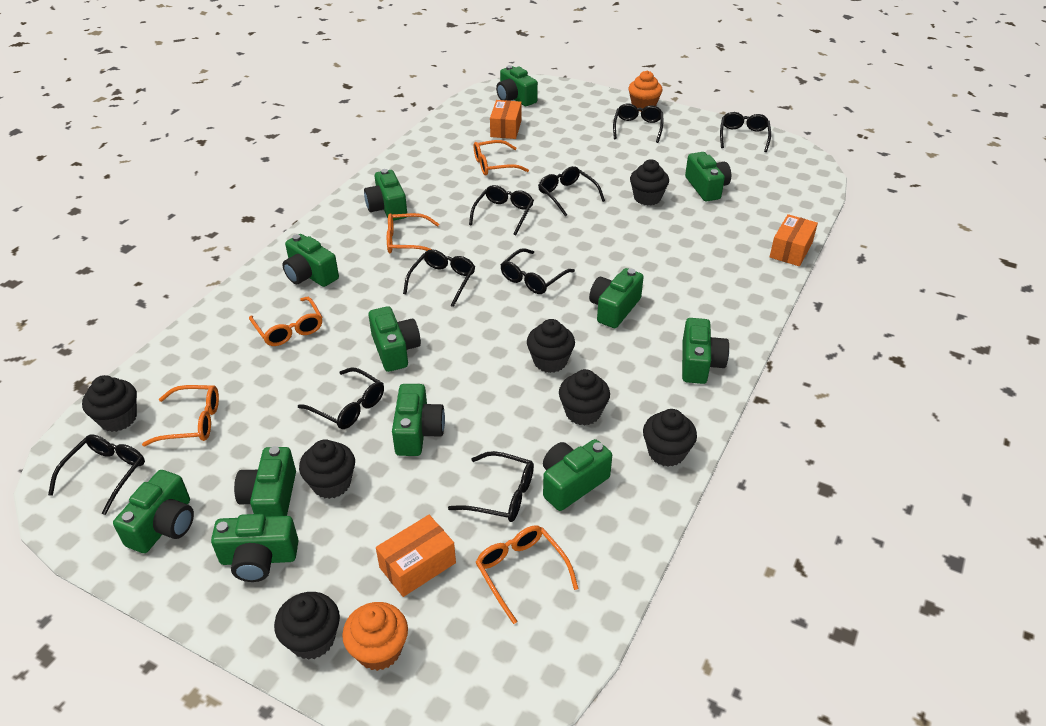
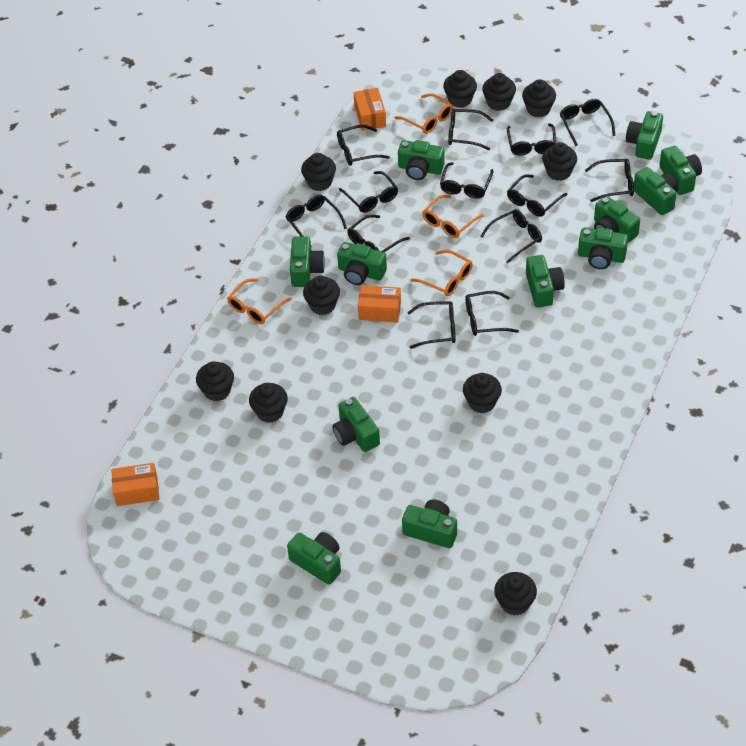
black cupcake: 7 -> 10
black glasses: 9 -> 13
orange cupcake: 2 -> 0
orange glasses: 5 -> 4

